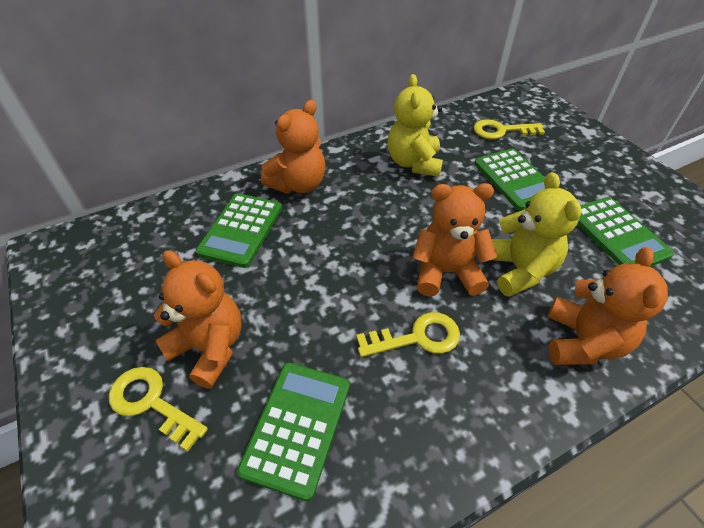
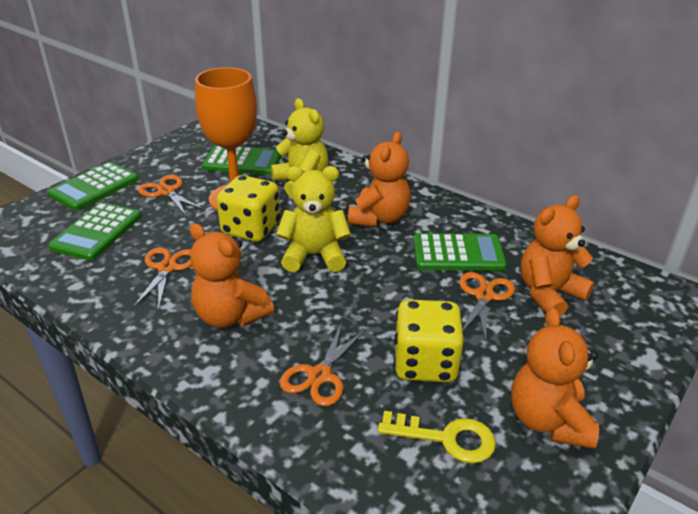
orange goblet: 0 -> 1
orange scissors: 0 -> 4
yellow dice: 0 -> 2
yellow key: 3 -> 1

